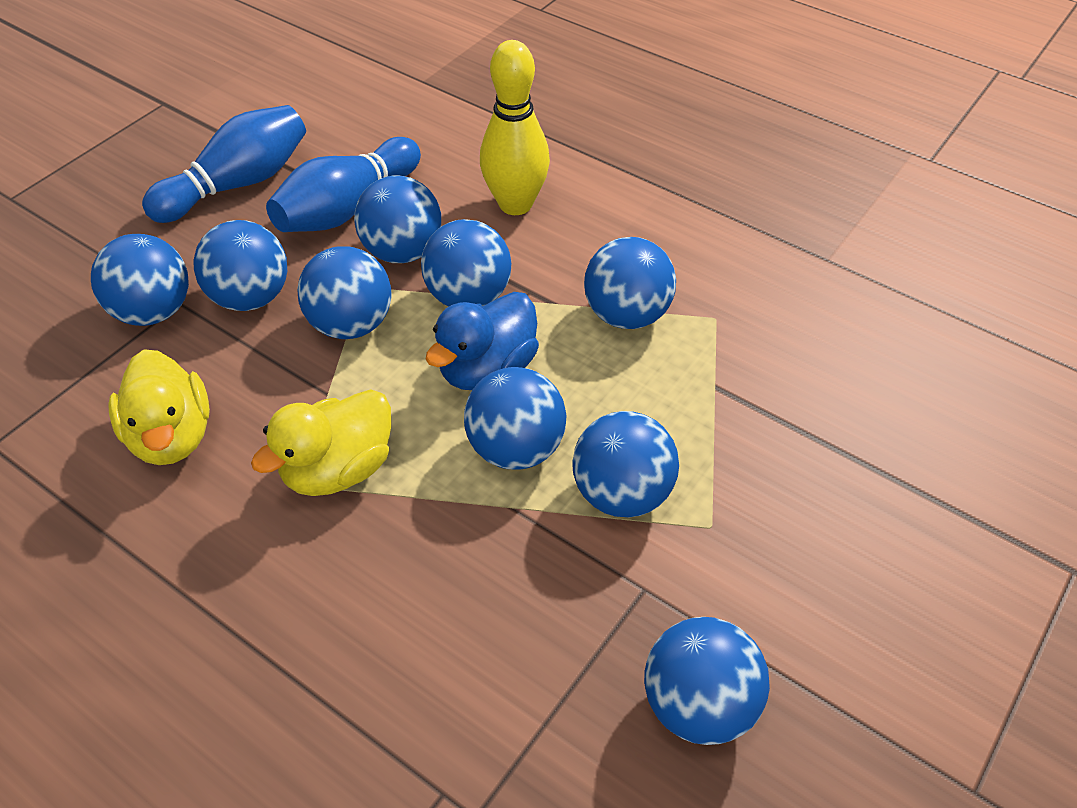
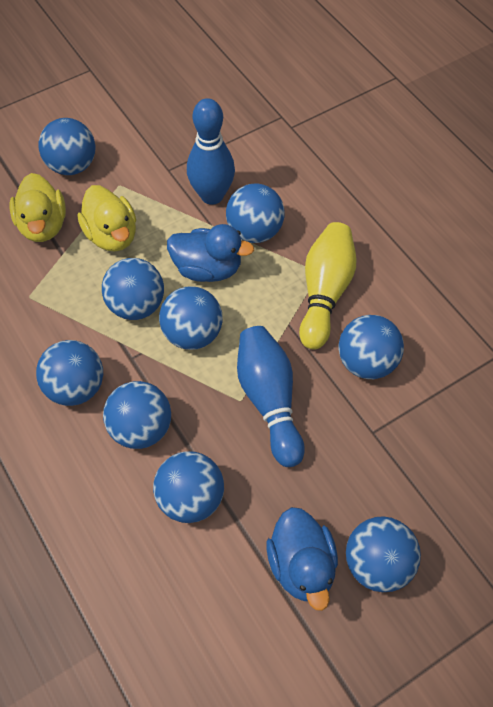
blue duck: 1 -> 2

